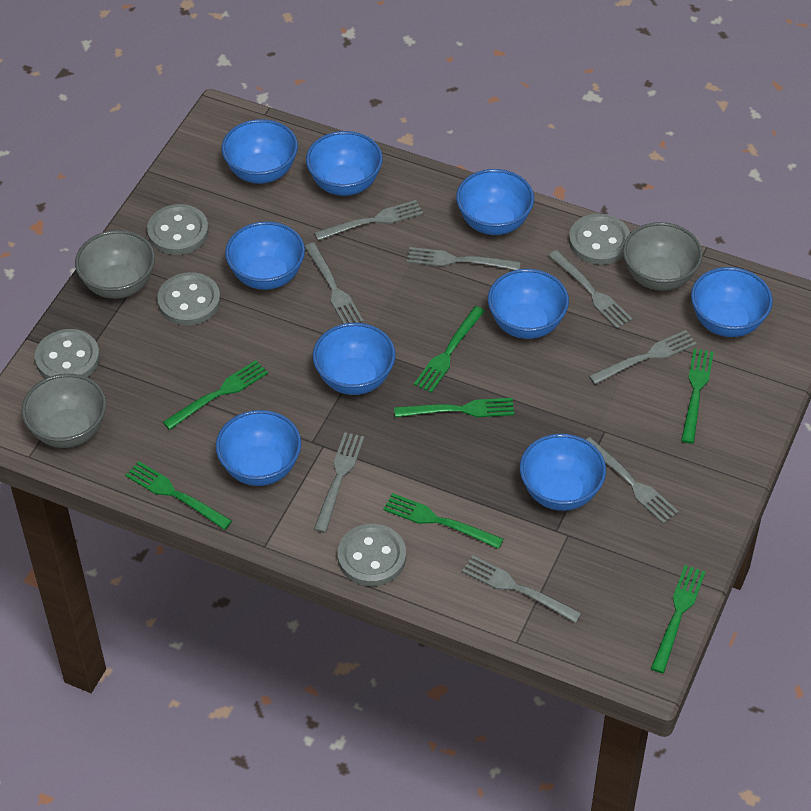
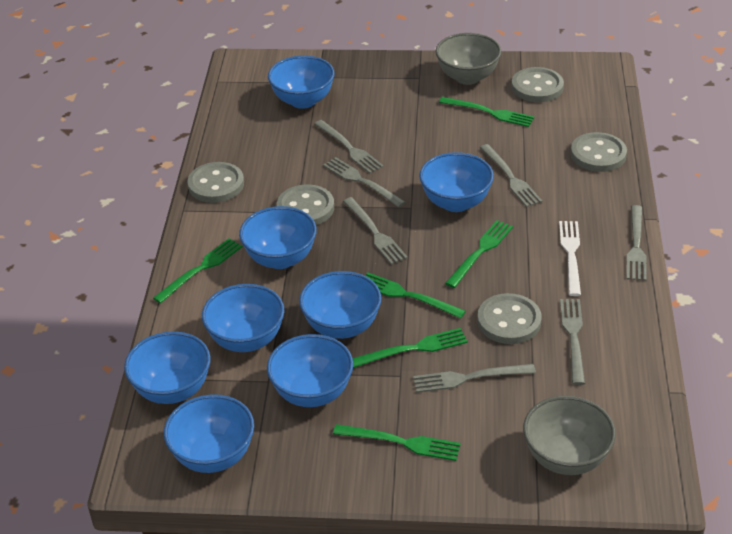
blue bowl: 9 -> 8
green fork: 7 -> 6
grey bowl: 3 -> 2
grey fork: 8 -> 7
white fork: 0 -> 1

